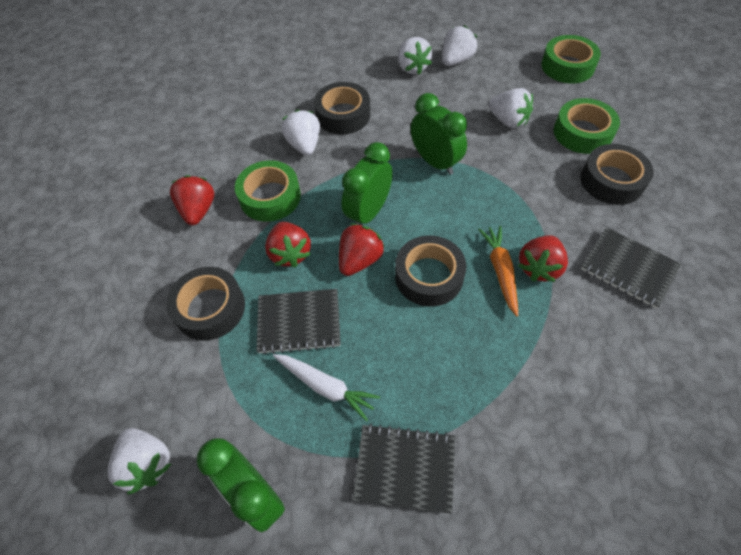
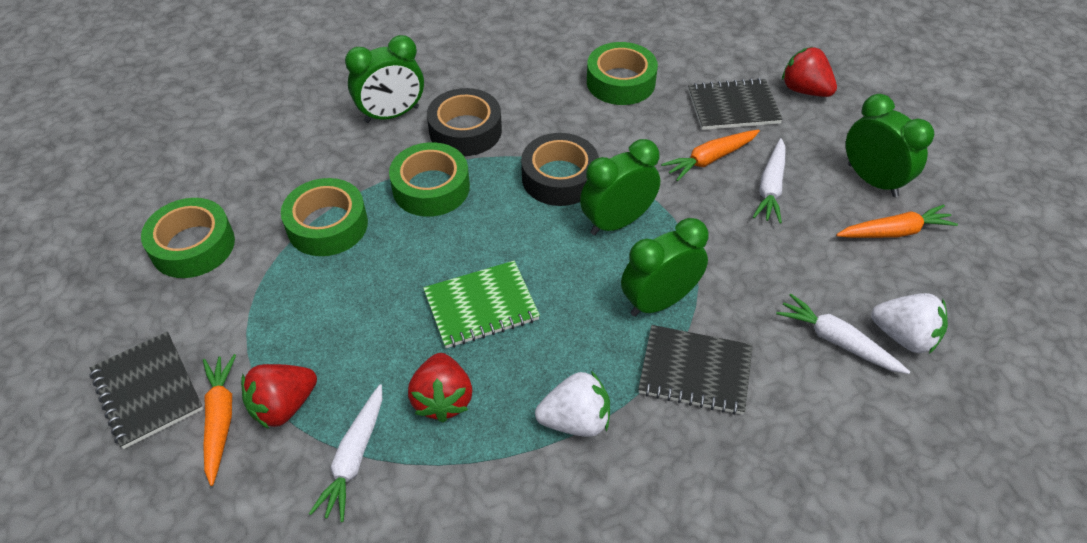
black tape: 4 -> 2
green clock: 3 -> 4
green notebook: 0 -> 1
green tape: 3 -> 4
orange carrot: 1 -> 3
red strawberry: 4 -> 3
white carrot: 1 -> 3
white strawberry: 5 -> 2

